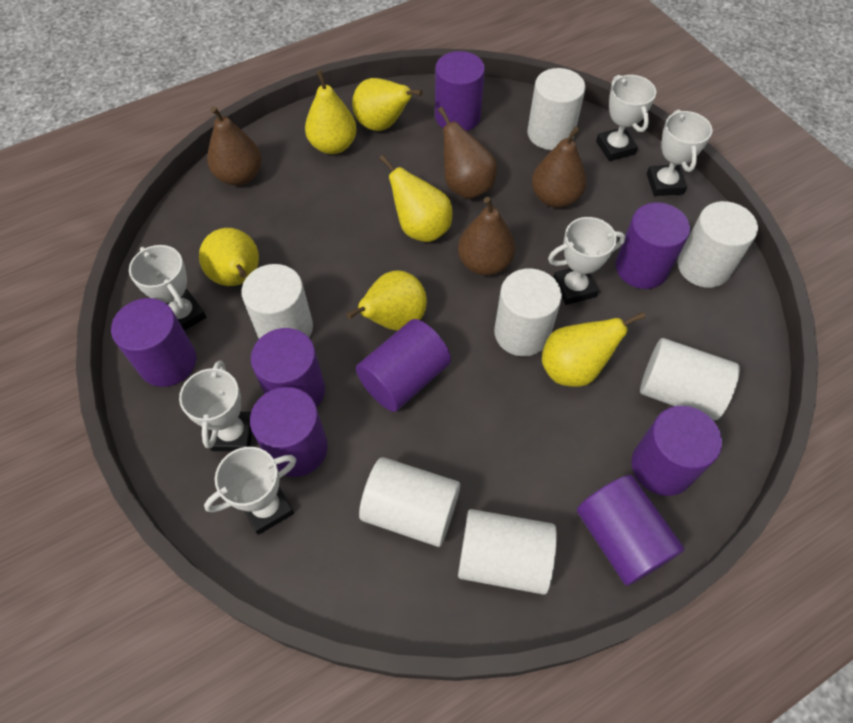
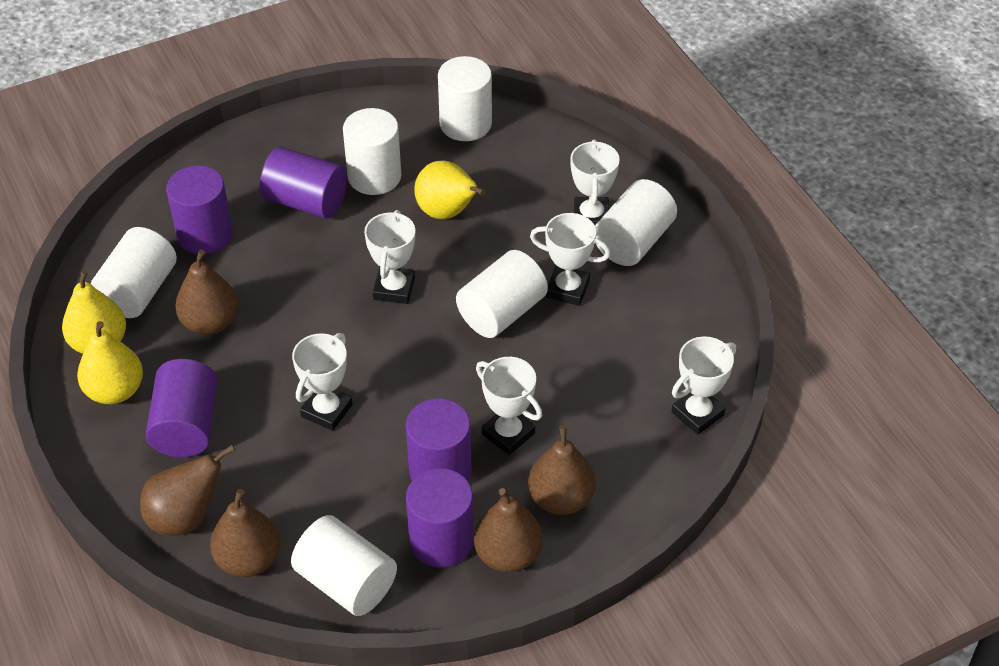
brown pear: 4 -> 5
purple cylinder: 8 -> 5
white cylinder: 7 -> 6
yellow pear: 6 -> 3

